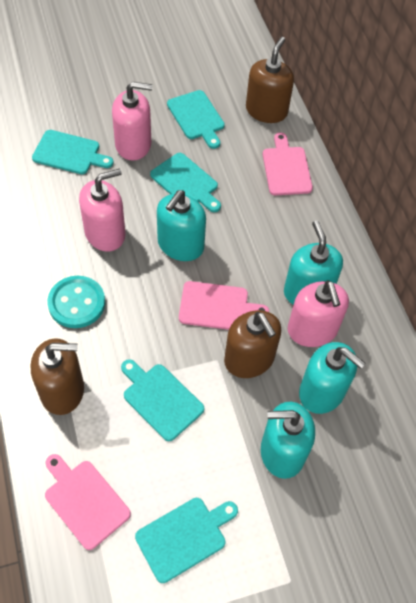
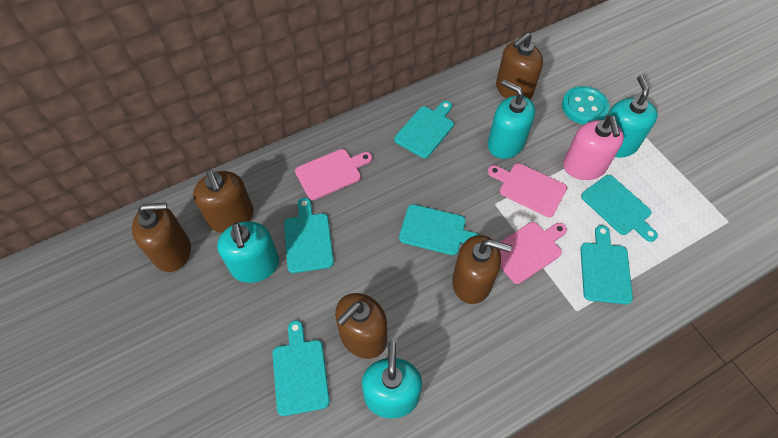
brown soap dispenser: 3 -> 5
pink soap dispenser: 3 -> 1
turquoise cutting board: 5 -> 6

